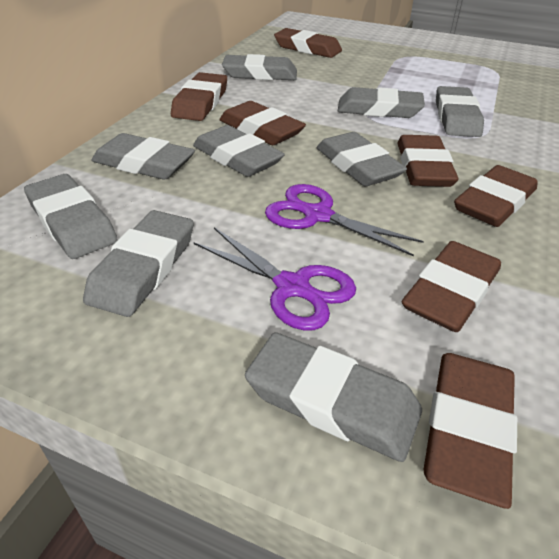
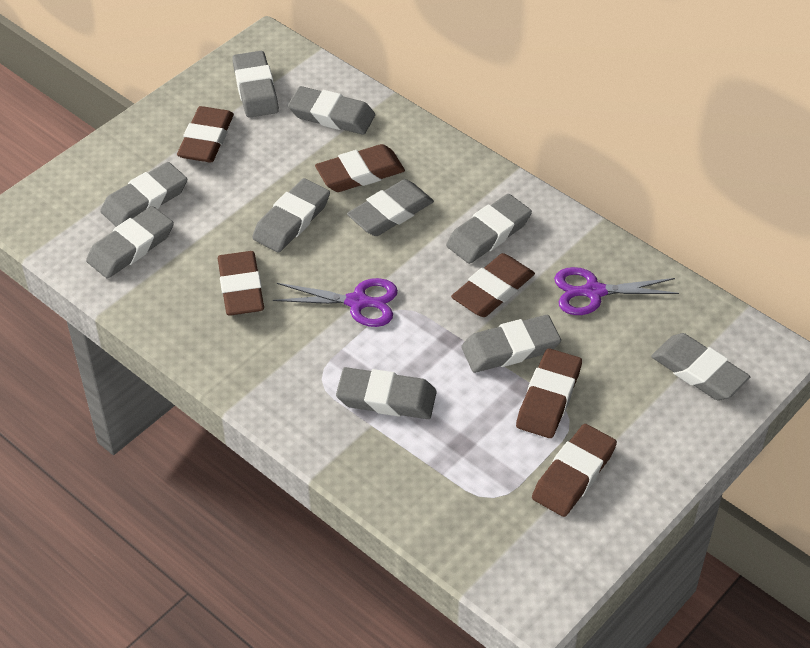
brown eraser: 7 -> 6
grey eraser: 9 -> 10

